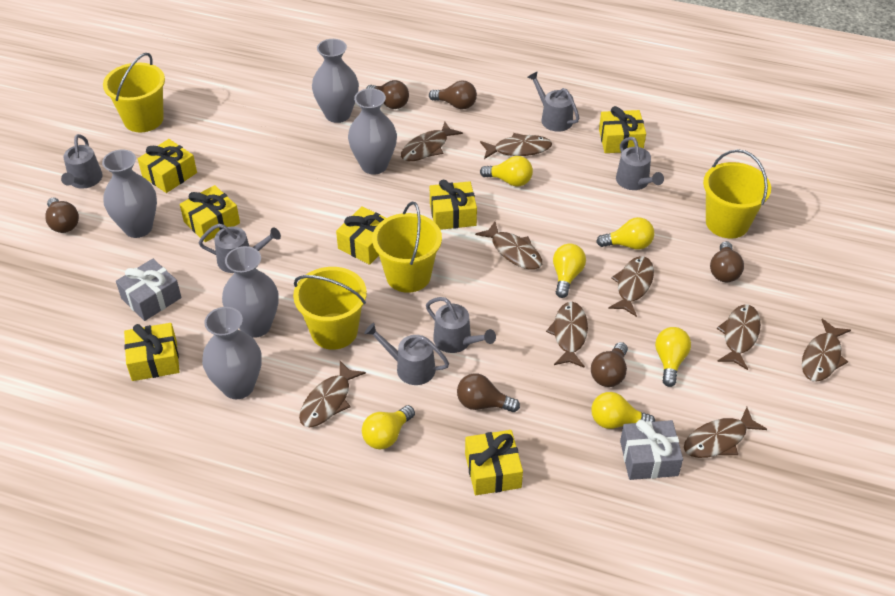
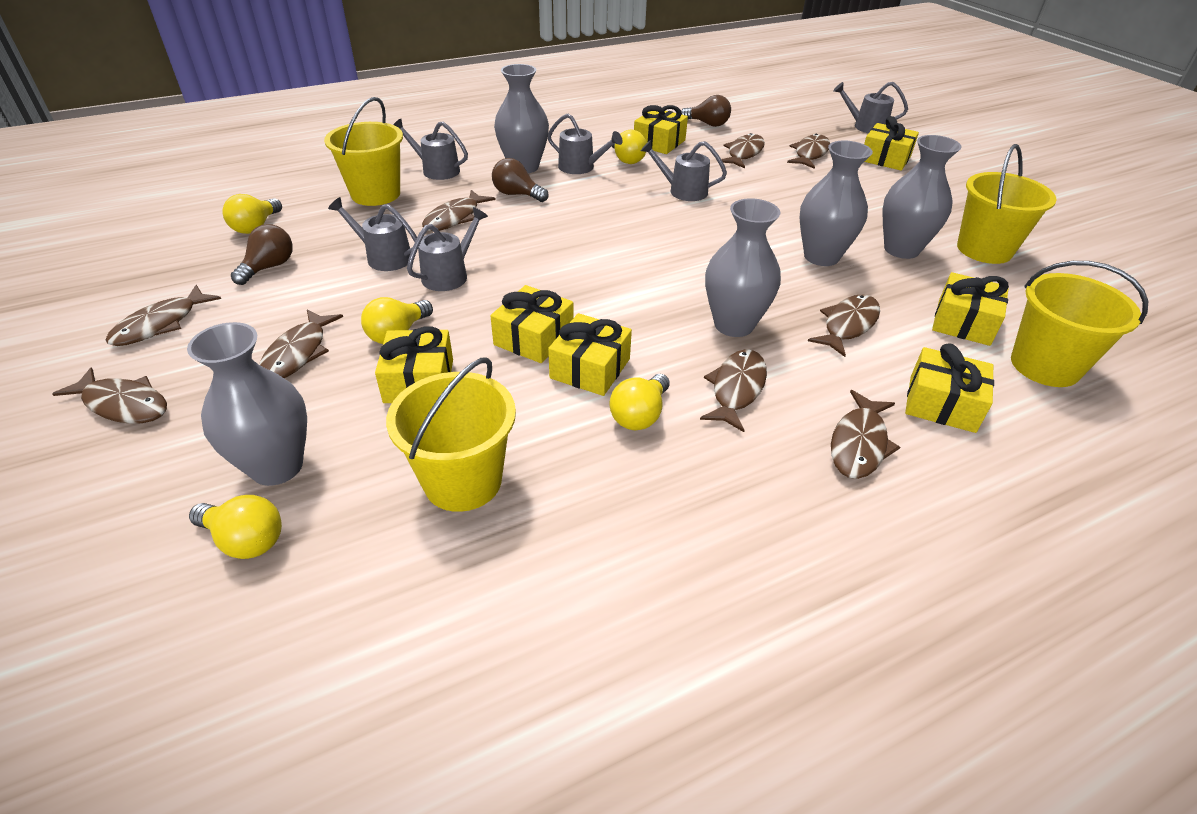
brown light bulb: 6 -> 3
grey gift: 2 -> 0
yellow light bulb: 6 -> 5

